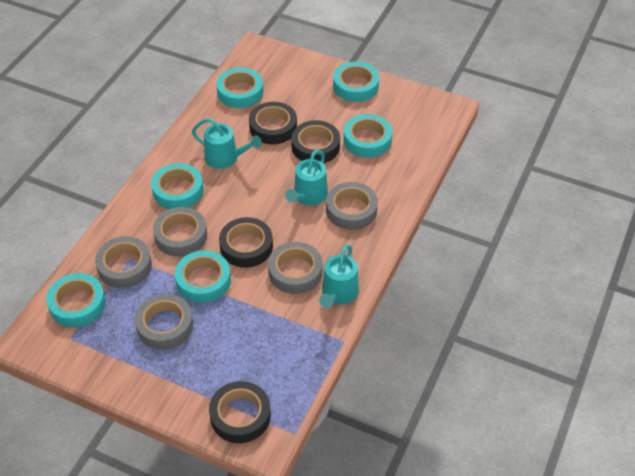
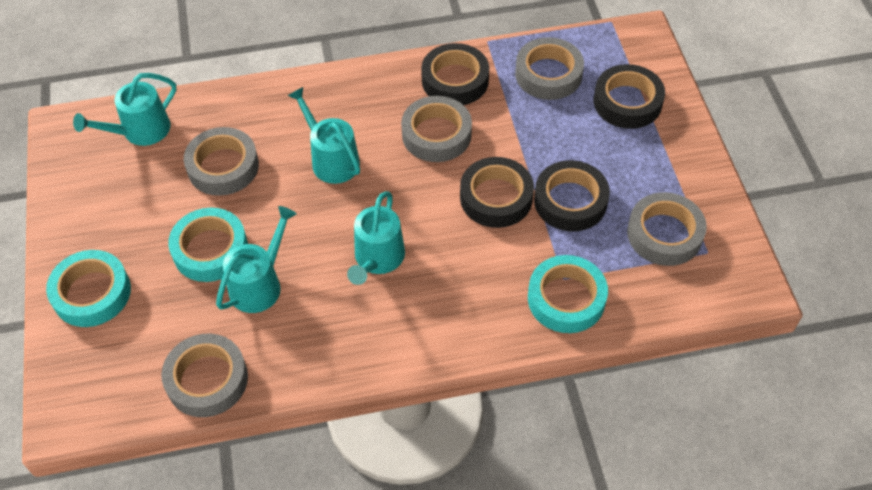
turquoise tape: 6 -> 3
turquoise watering can: 3 -> 4

